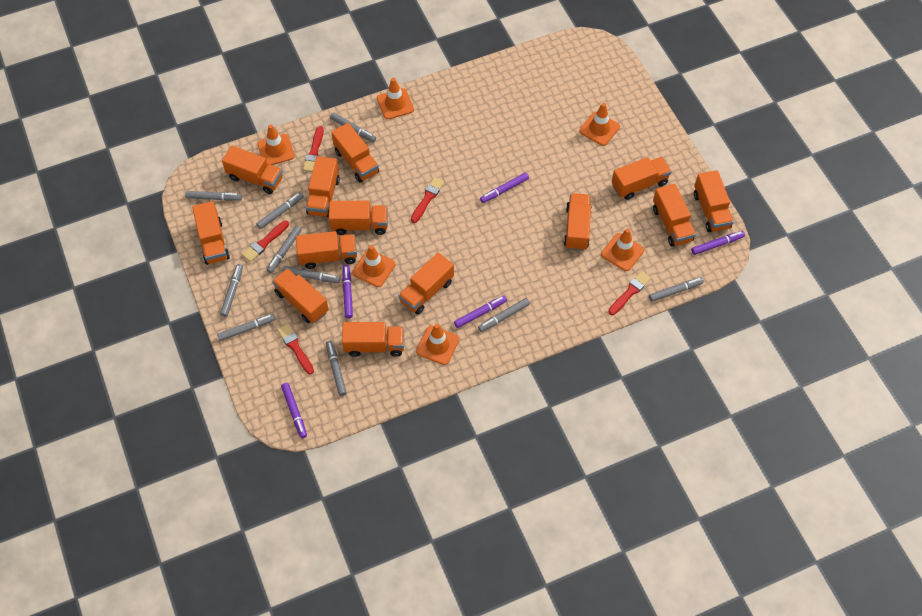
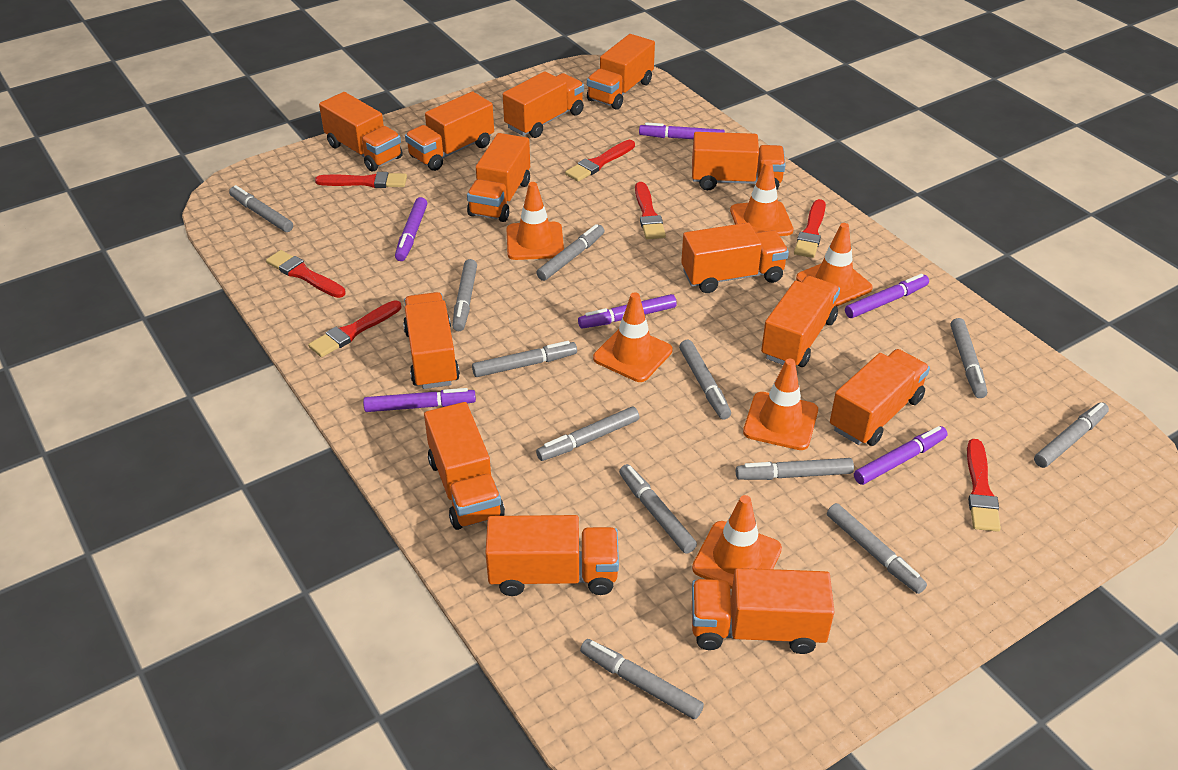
grey marker: 10 -> 12
purple marker: 5 -> 6
red brush: 5 -> 7

